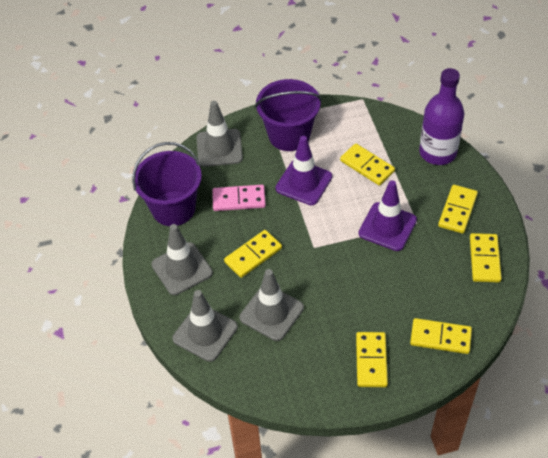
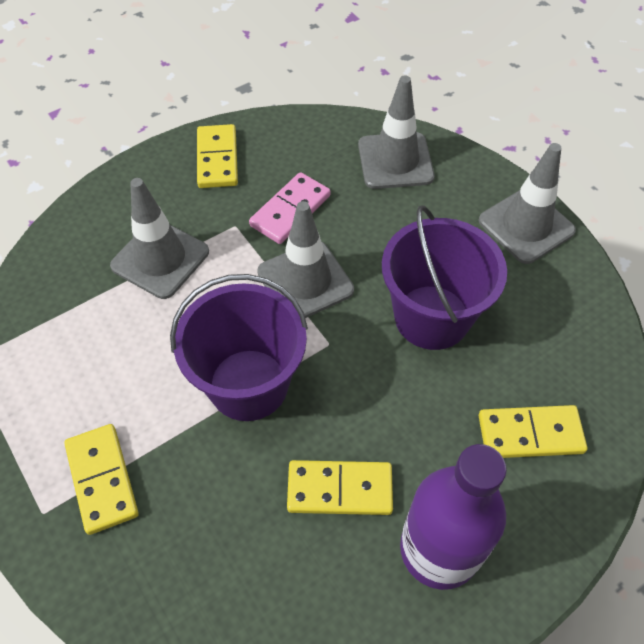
purple traffic cone: 2 -> 0
yellow domino: 6 -> 4

